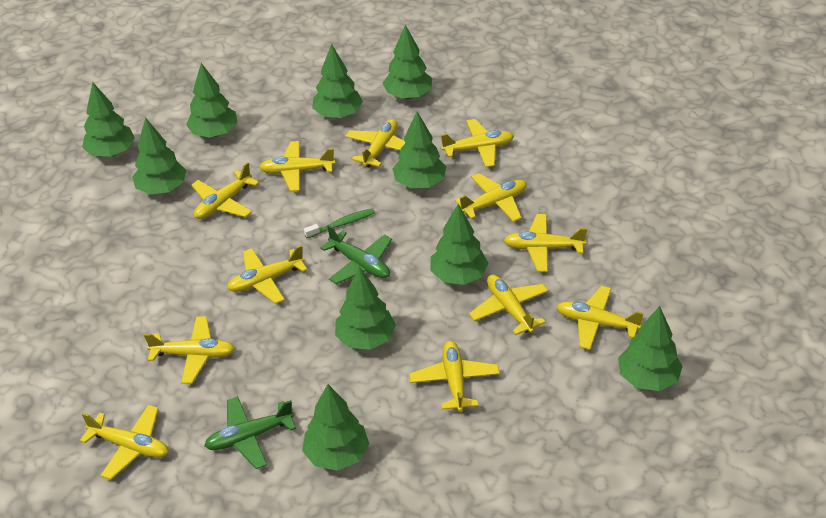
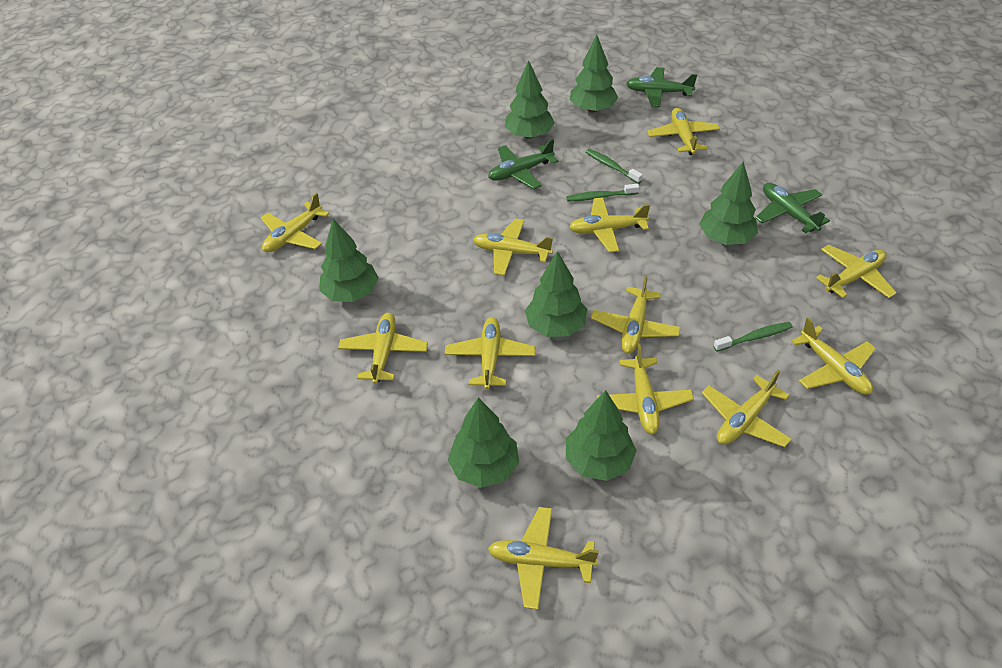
green plane: 2 -> 3
green toothbrush: 1 -> 3
green tree: 10 -> 7

